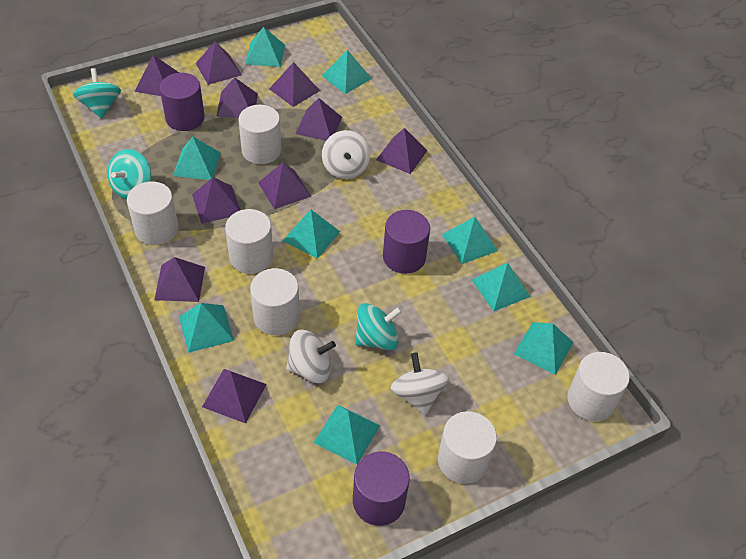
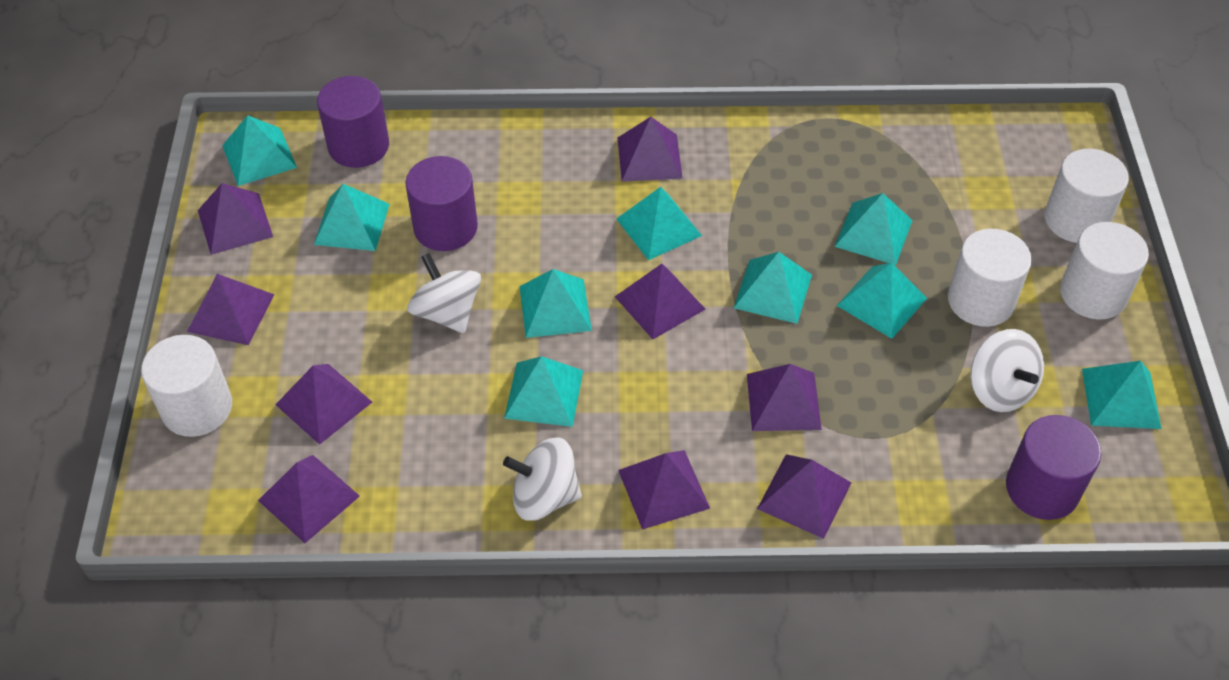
purple pyramid: 10 -> 9
turquoise spinning top: 3 -> 0
white cylinder: 6 -> 4

